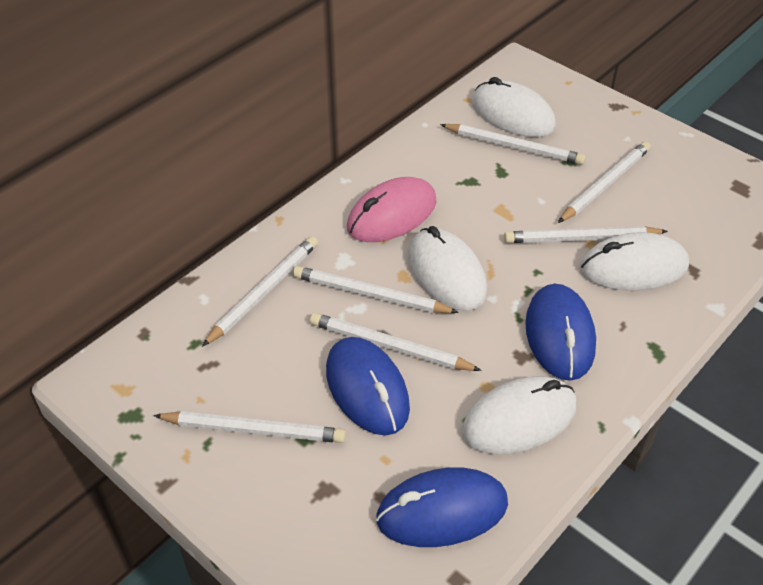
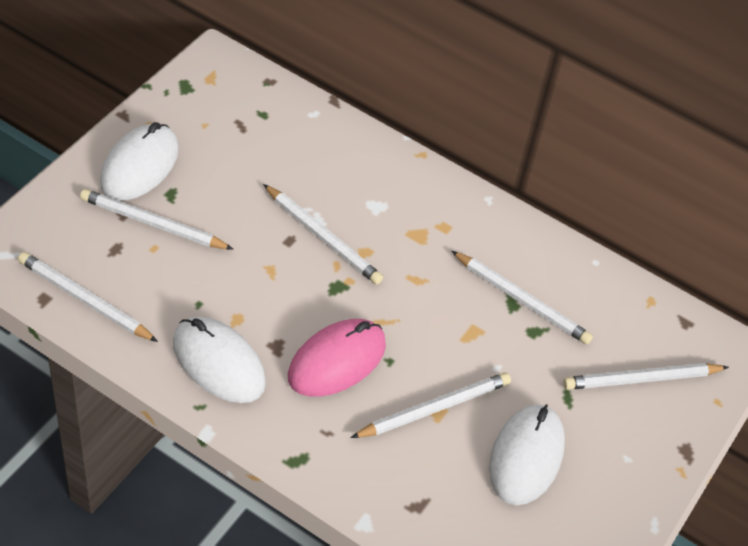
blue mouse: 3 -> 0
white mouse: 4 -> 3
white pencil: 7 -> 6

